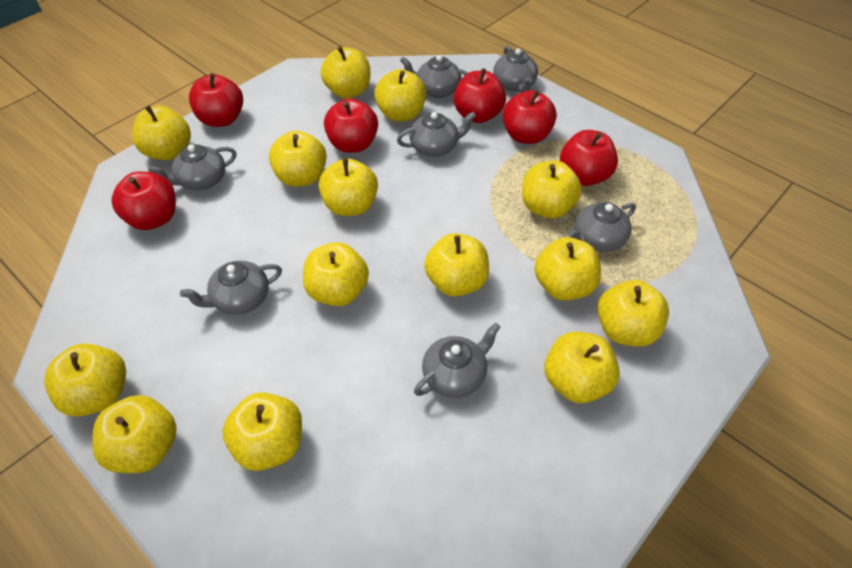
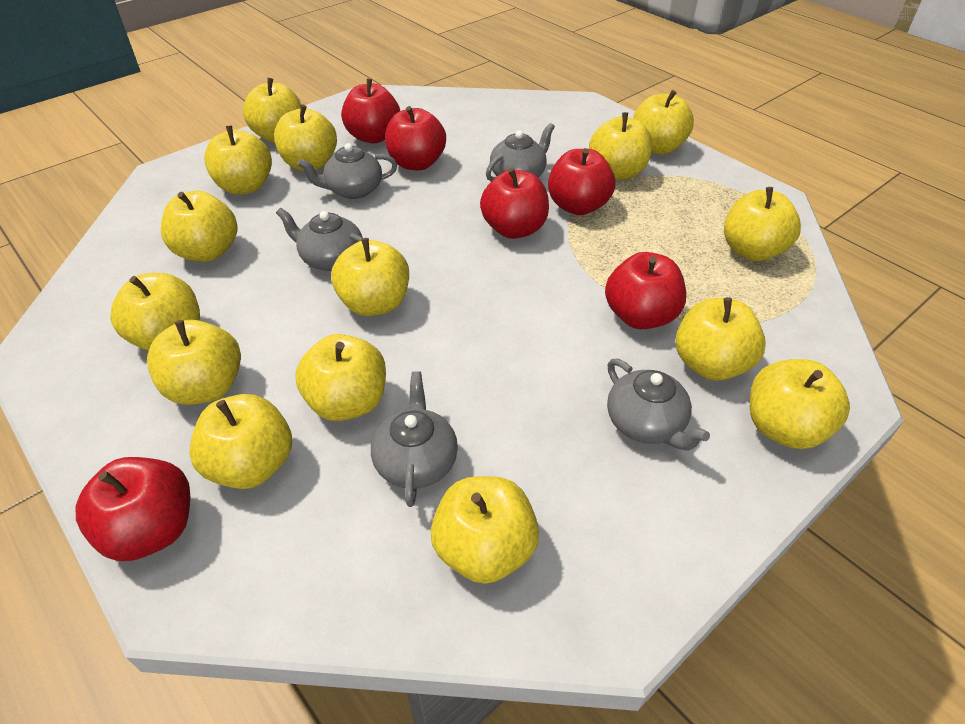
grey teapot: 7 -> 5
yellow apple: 14 -> 15

